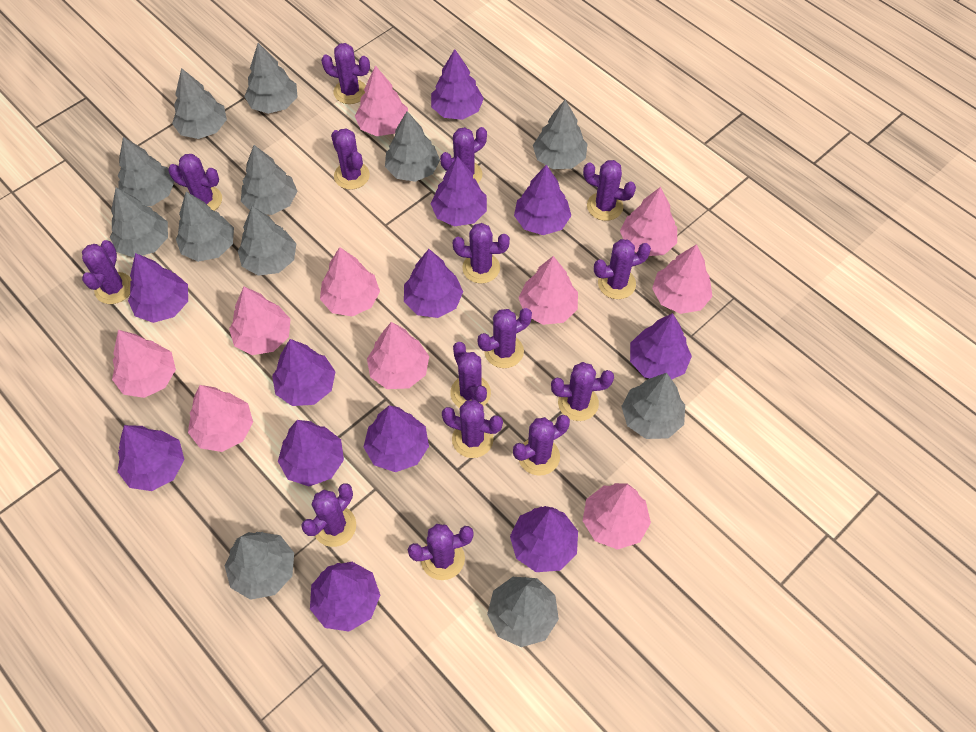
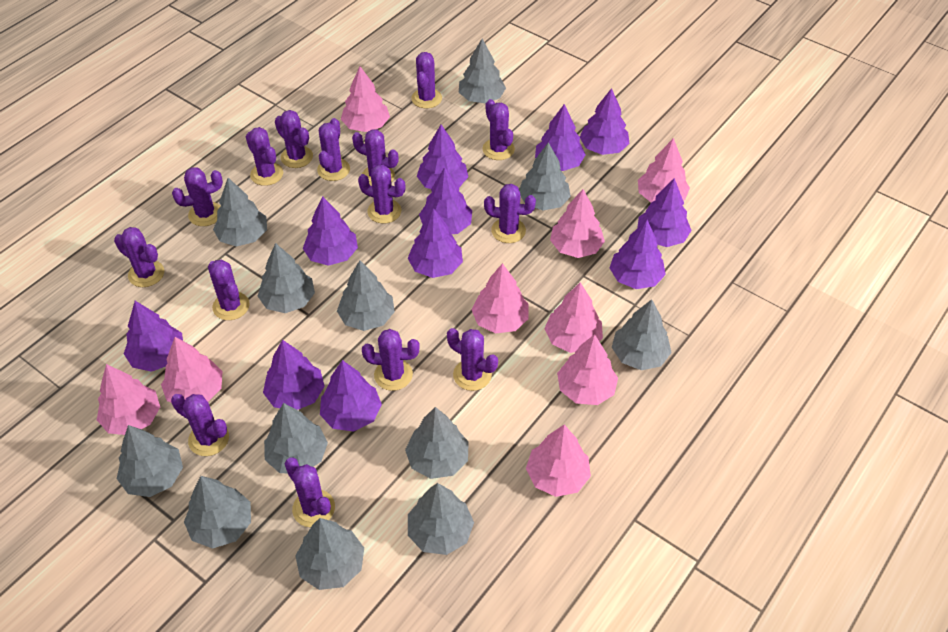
pink tree: 10 -> 9
purple tree: 12 -> 11

